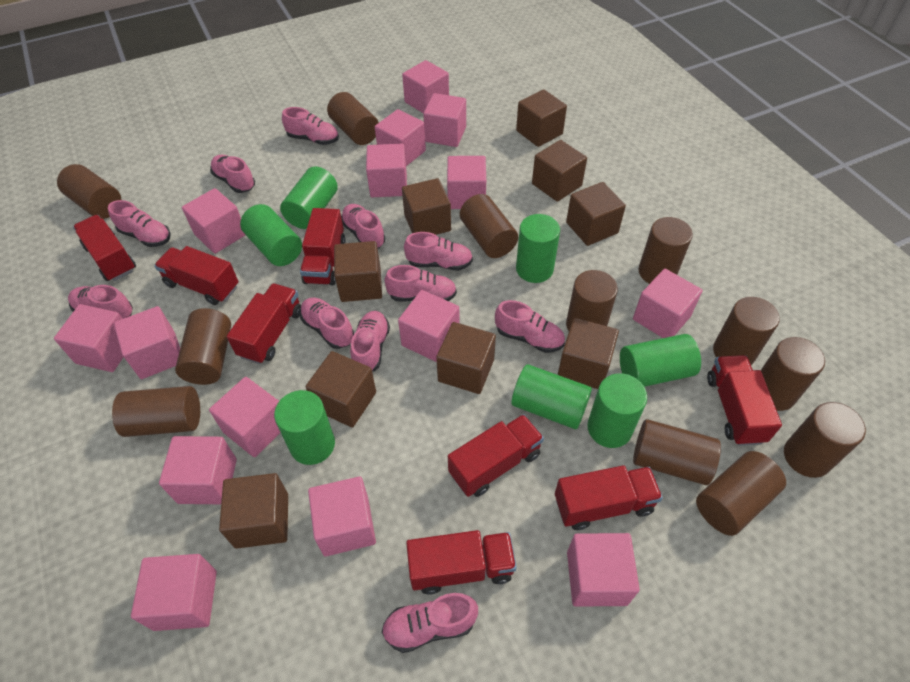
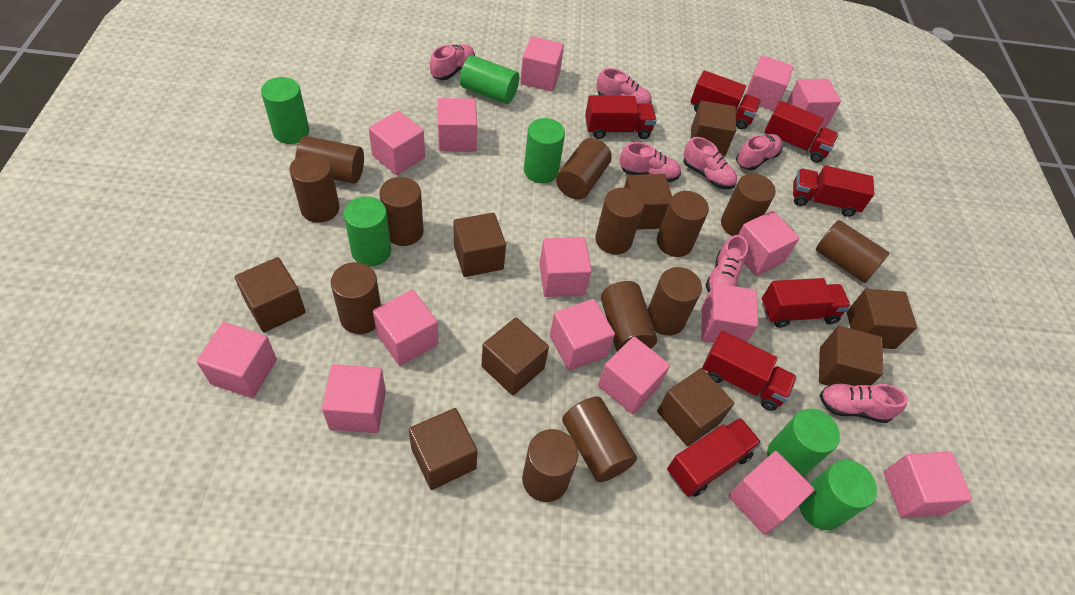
brown cylinder: 12 -> 13
green cylinder: 7 -> 6
pink shoe: 11 -> 7
red truck: 8 -> 7

